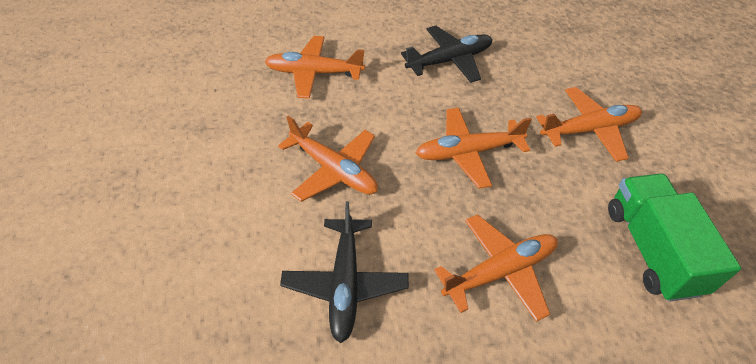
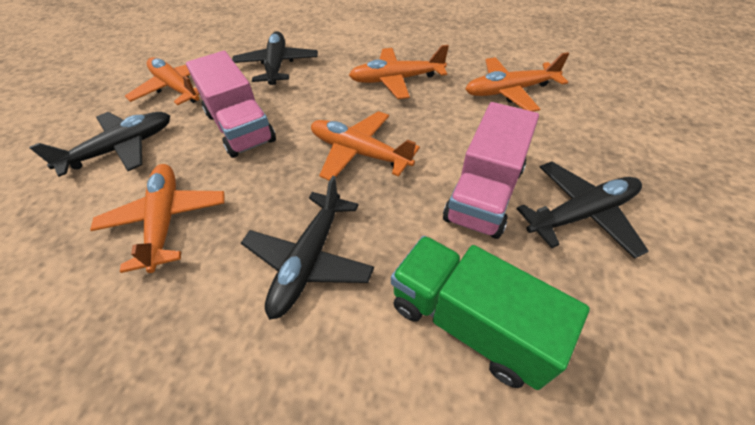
black plane: 2 -> 4
pink truck: 0 -> 2

